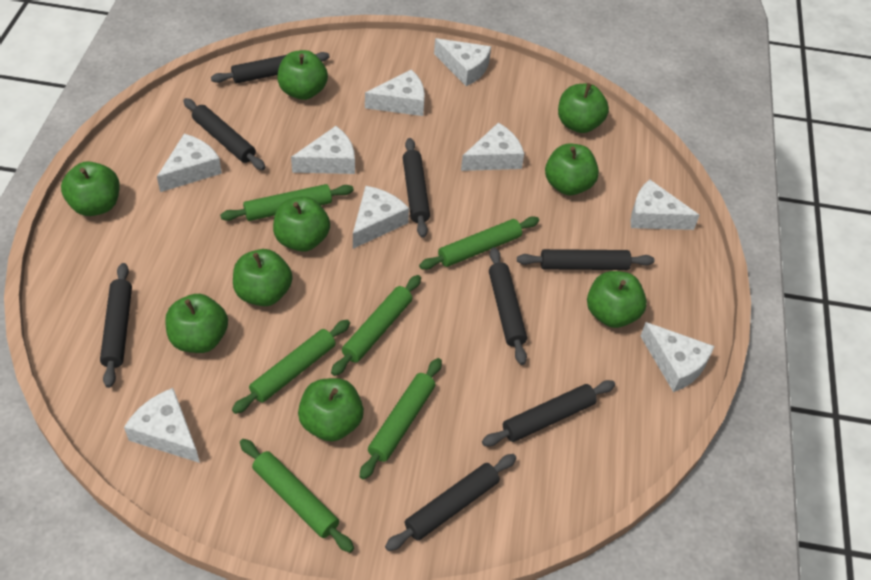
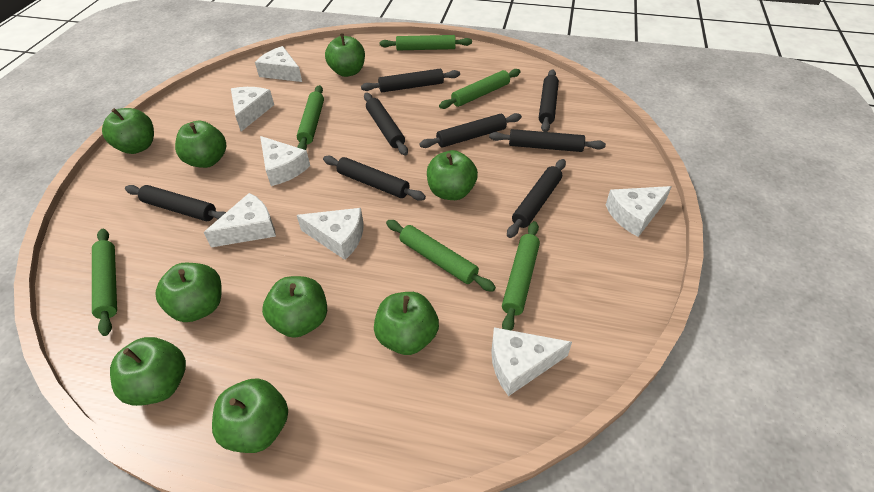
white cheese: 9 -> 7

